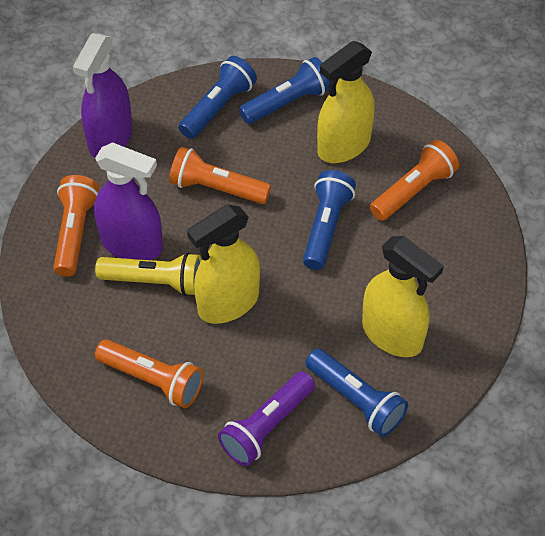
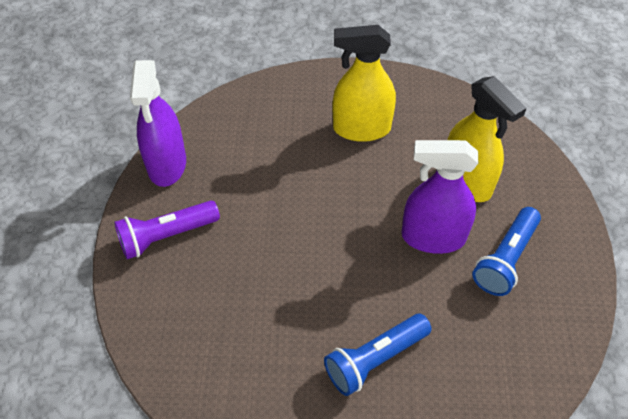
blue flashlight: 4 -> 2
orange flashlight: 4 -> 0
yellow flashlight: 1 -> 0
yellow spray bottle: 3 -> 2

